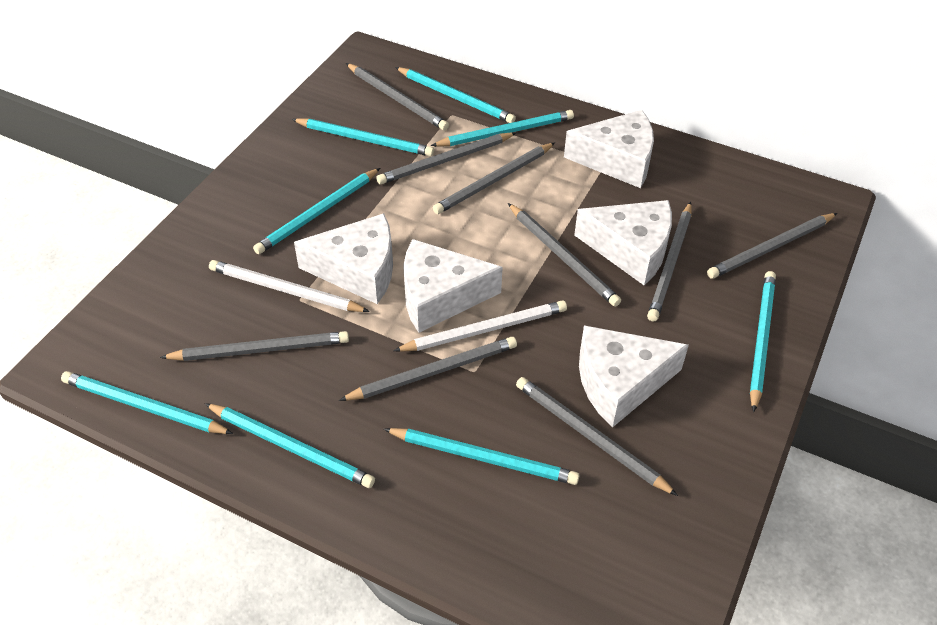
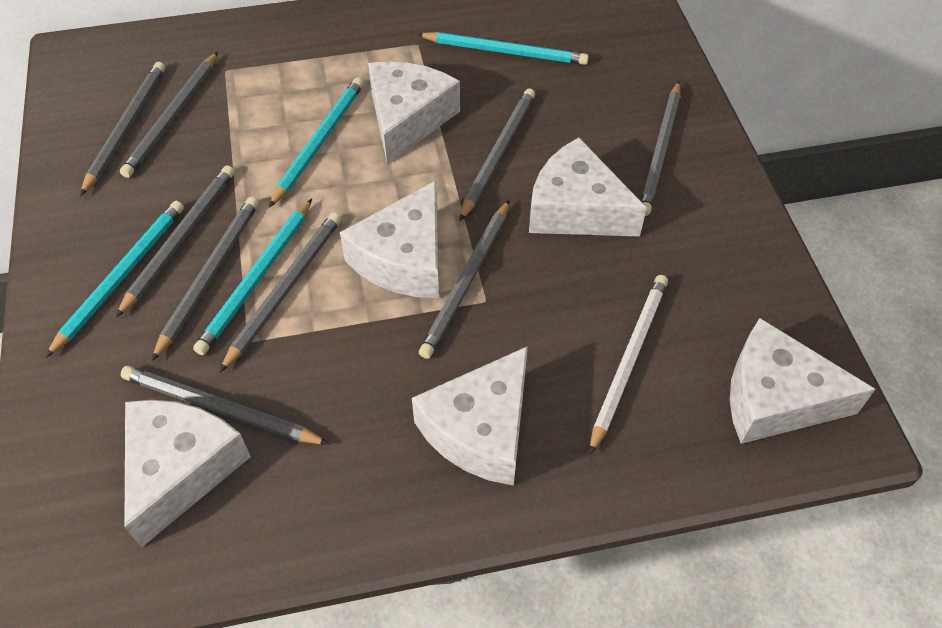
turquoise pencil: 8 -> 4
white cheese: 5 -> 6
white pencil: 2 -> 1

